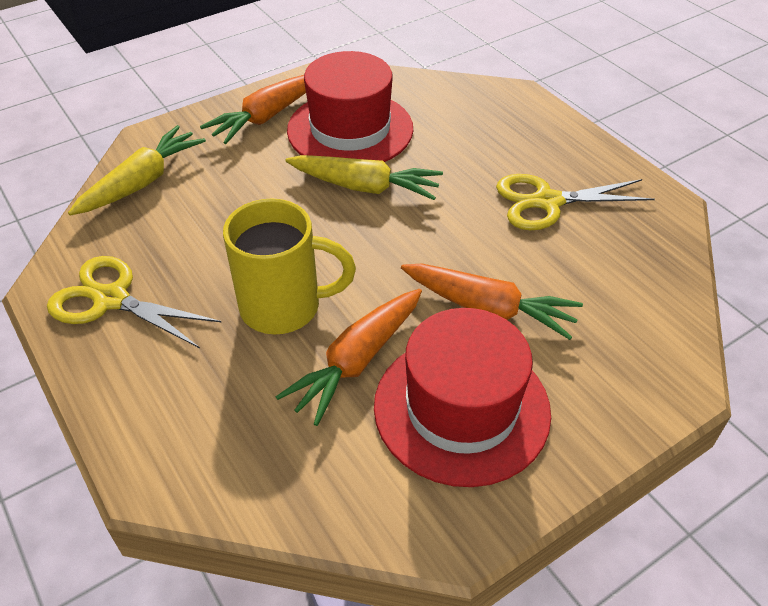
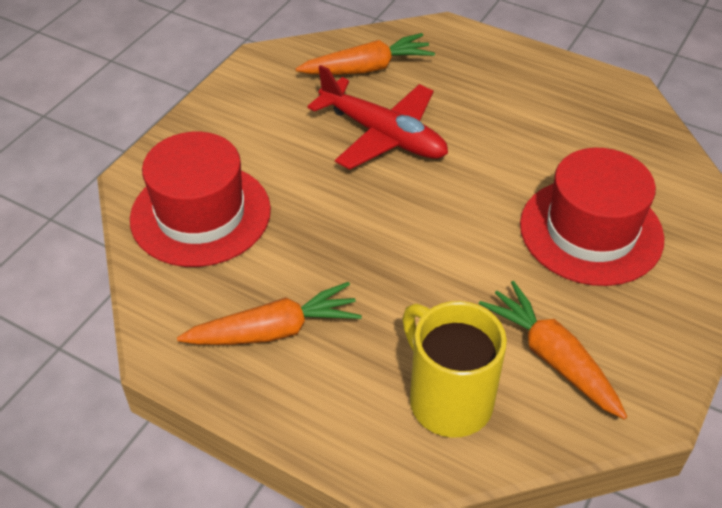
red plane: 0 -> 1
yellow carrot: 2 -> 0
yellow scissors: 2 -> 0

